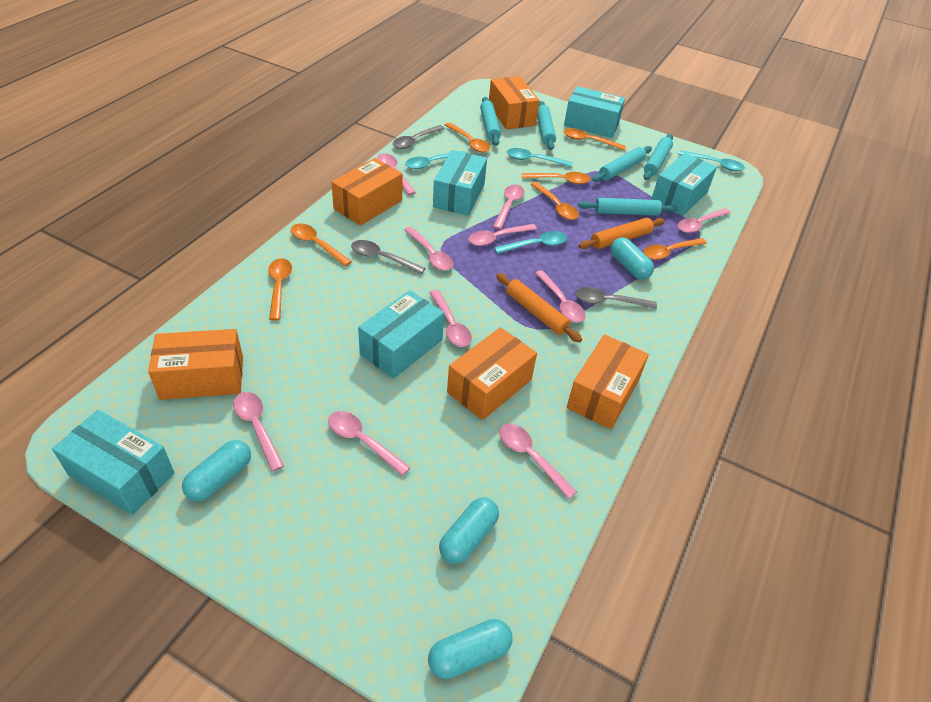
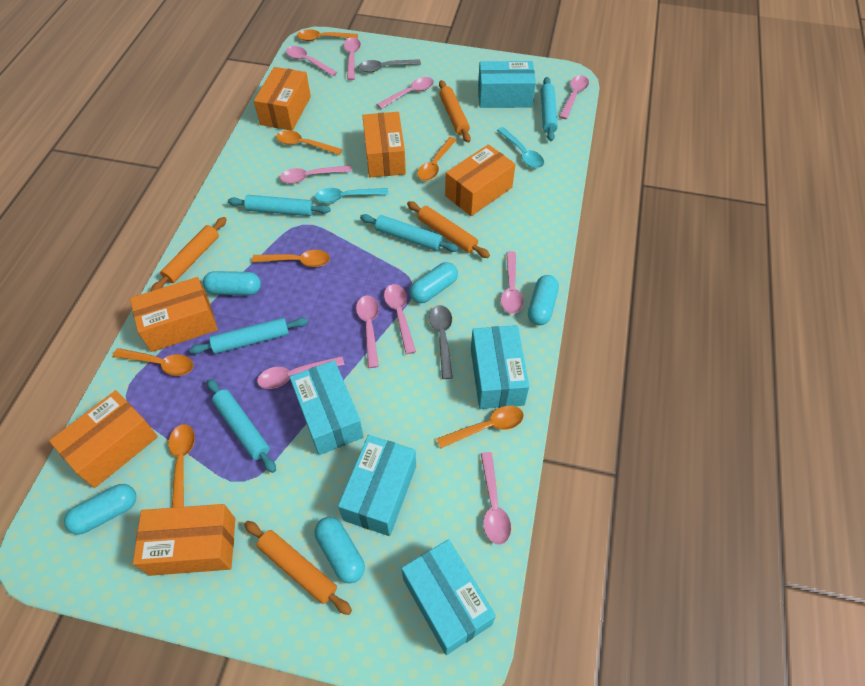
grey spoon: 3 -> 2
orange box: 5 -> 6
orange rolling pin: 2 -> 4
turquoise capsule: 4 -> 5
turquoise spoon: 4 -> 2

